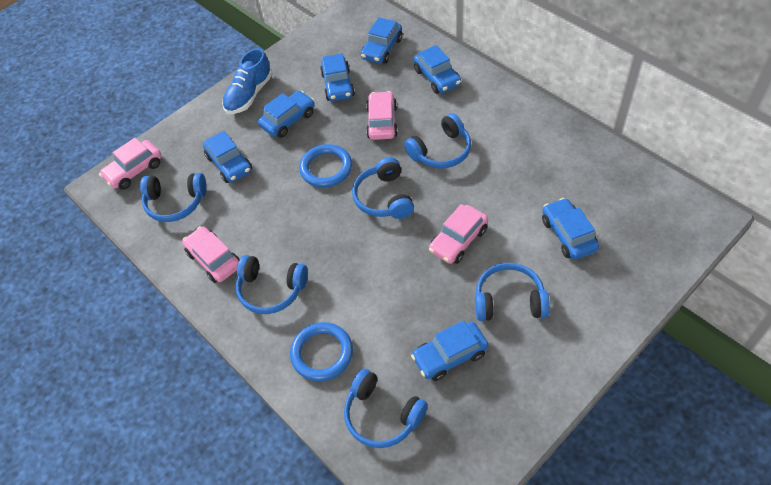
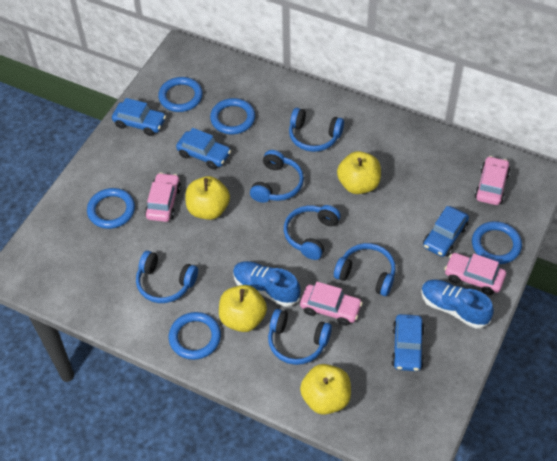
blue car: 7 -> 4
blue ring: 2 -> 5
blue shoe: 1 -> 2
yellow apple: 0 -> 4

